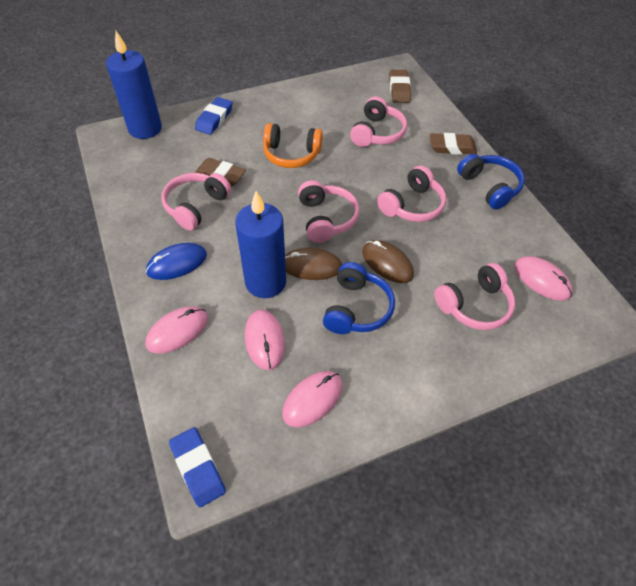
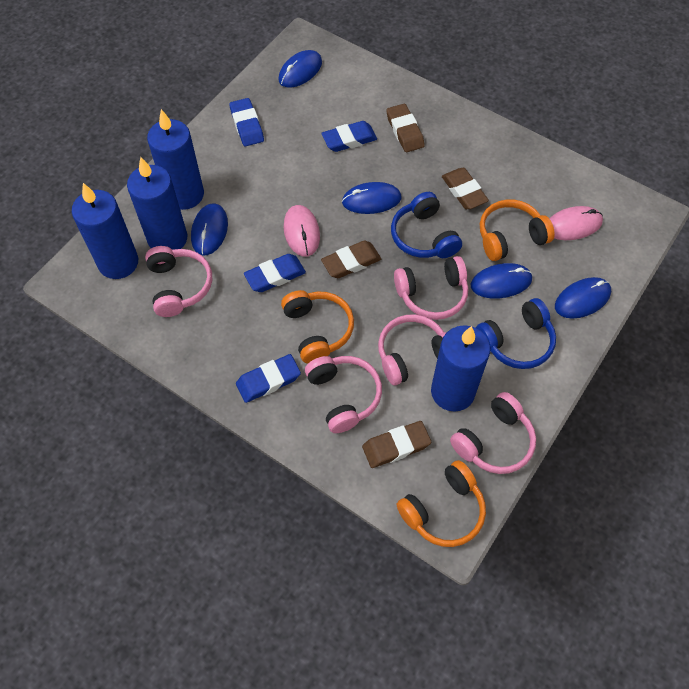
blue candle: 2 -> 4
blue eraser: 2 -> 4
blue mouse: 1 -> 5
brown eraser: 3 -> 4
brown mouse: 2 -> 0
orange headphones: 1 -> 3
pink mouse: 4 -> 2

